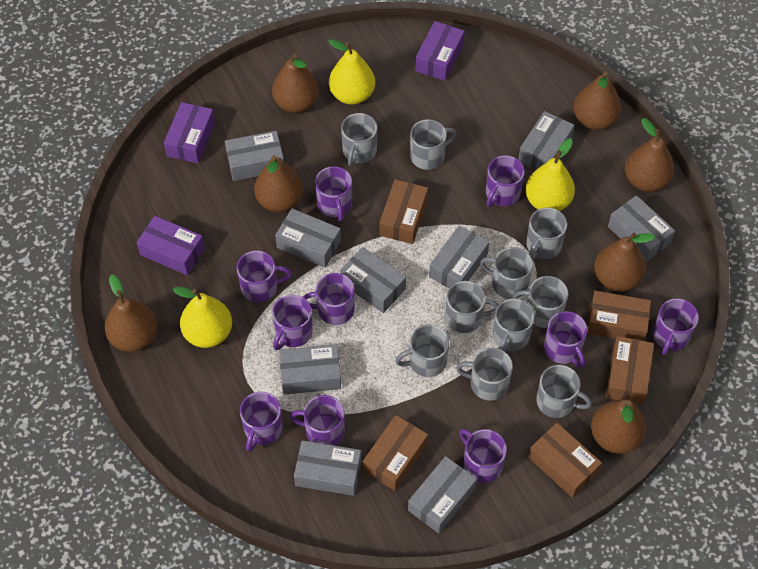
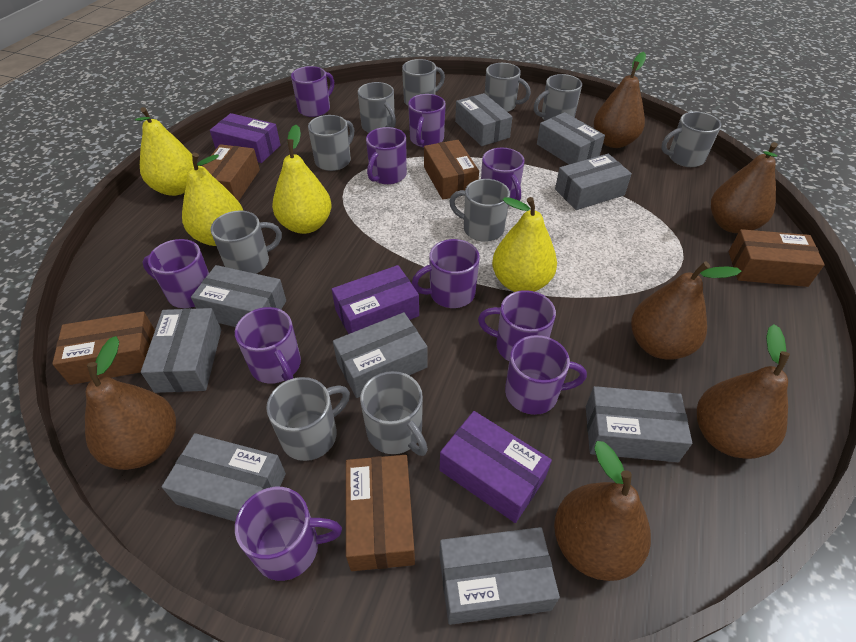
brown pear: 7 -> 6
yellow pear: 3 -> 4

